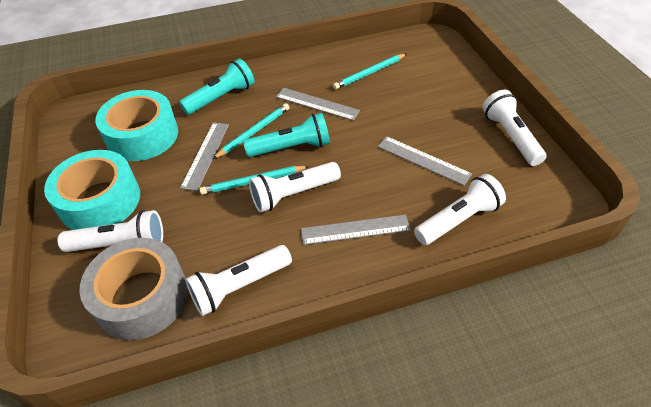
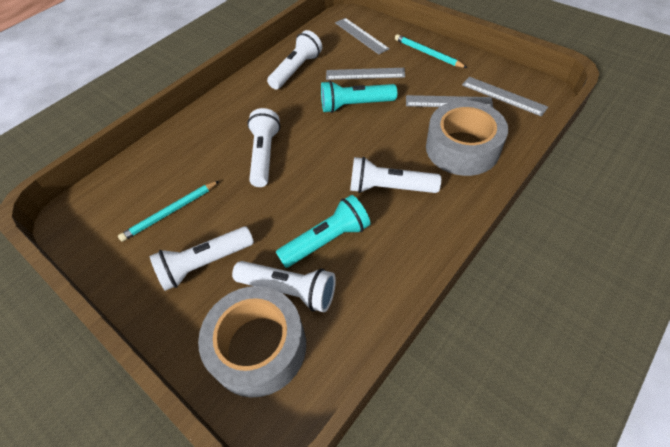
grey tape: 1 -> 2
turquoise pencil: 3 -> 2
turquoise tape: 2 -> 0

